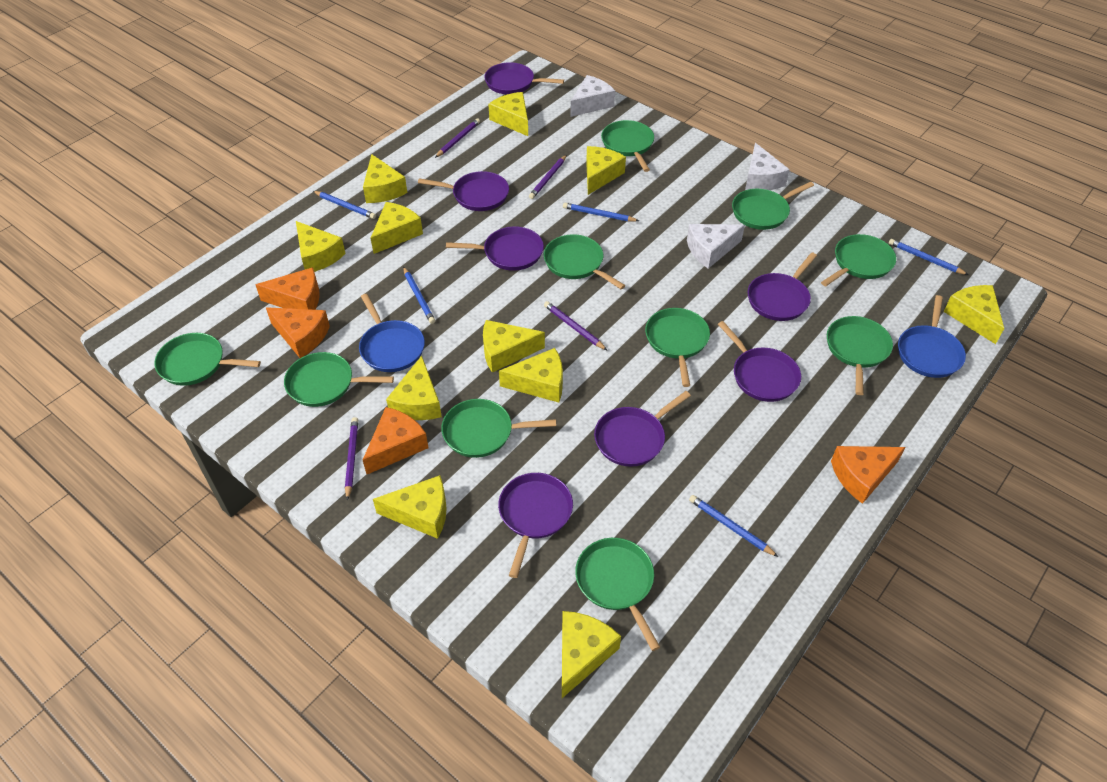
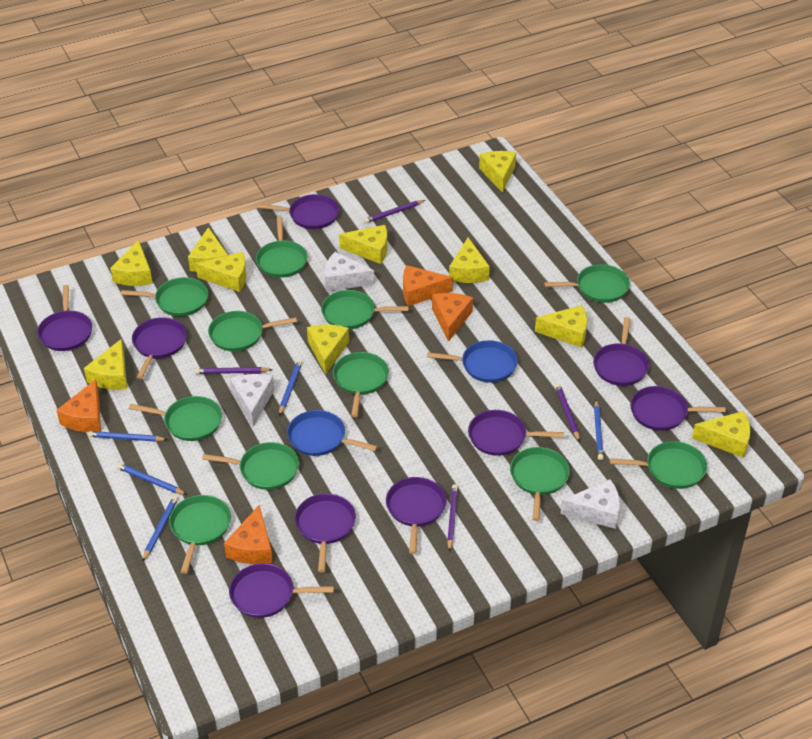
green pan: 10 -> 11
purple pan: 7 -> 9
yellow cheese: 11 -> 10

